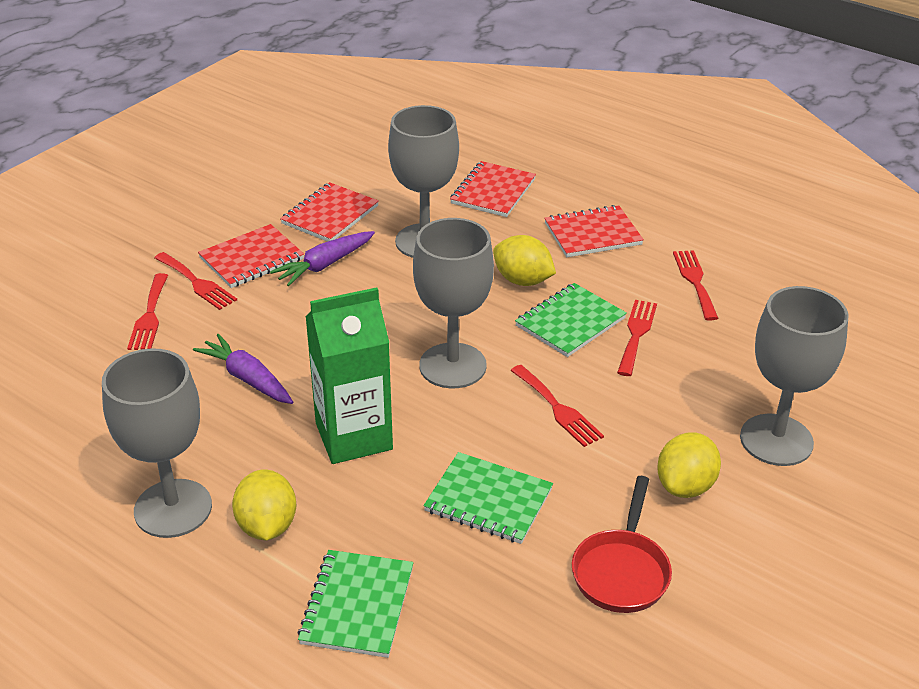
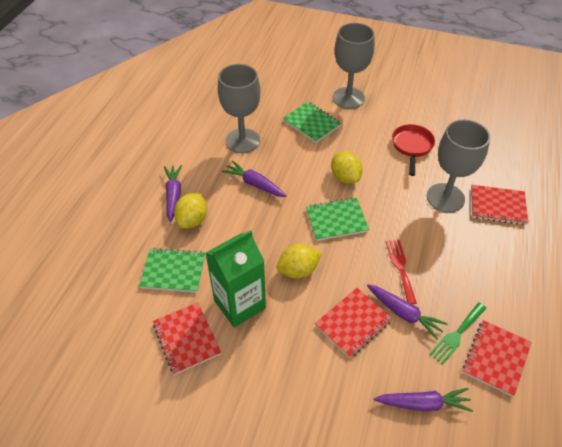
green fork: 0 -> 1
grey goblet: 4 -> 3
purple carrot: 2 -> 4
red fork: 5 -> 1

